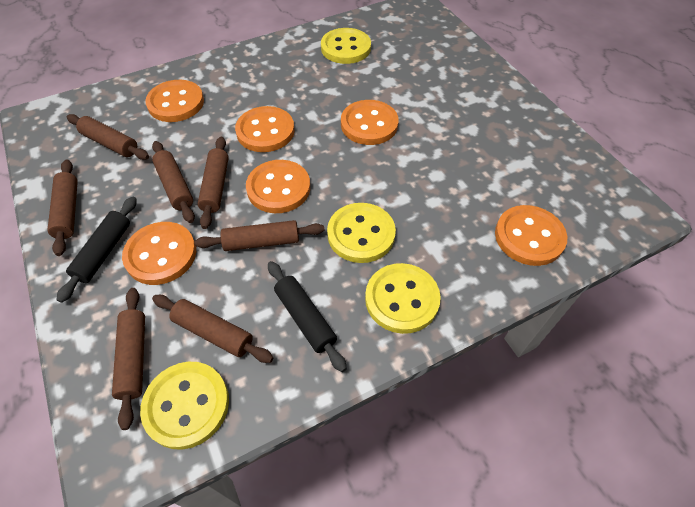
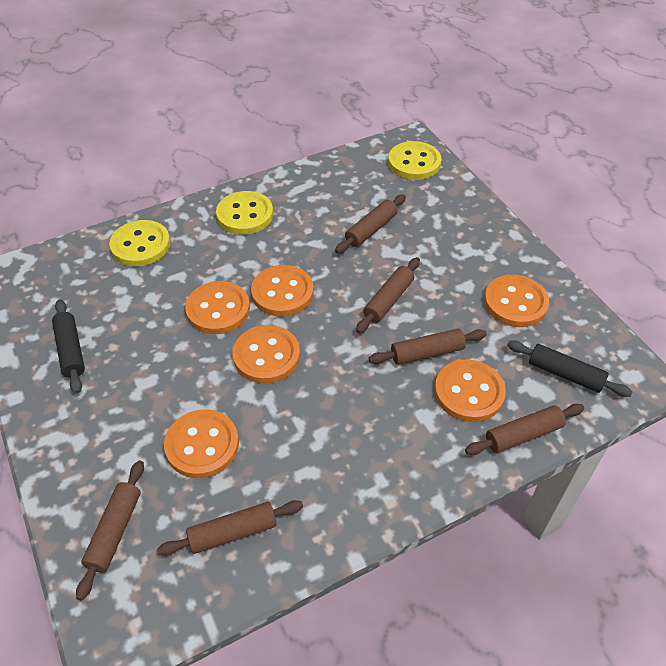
brown rolling pin: 7 -> 6
yellow button: 4 -> 3

